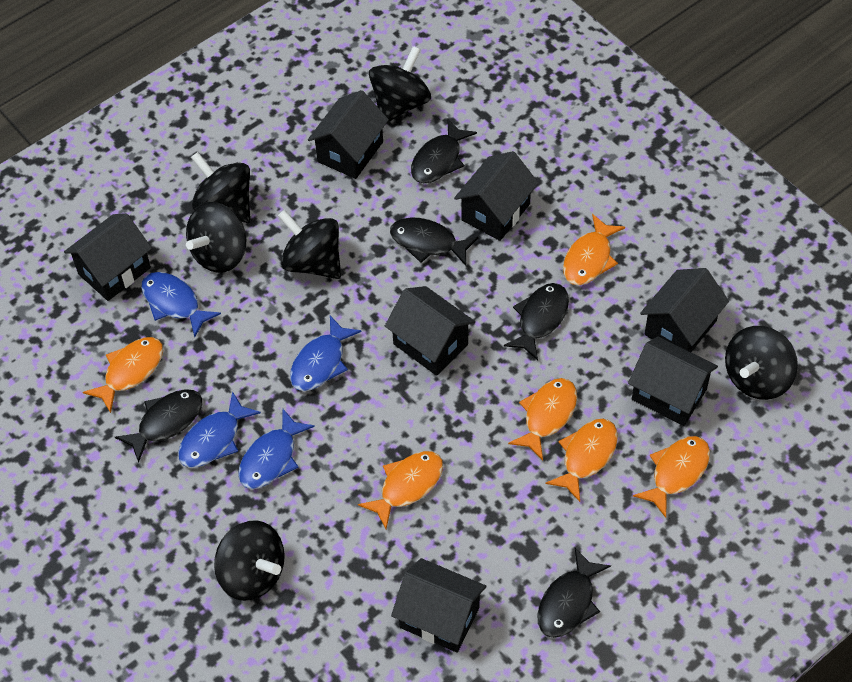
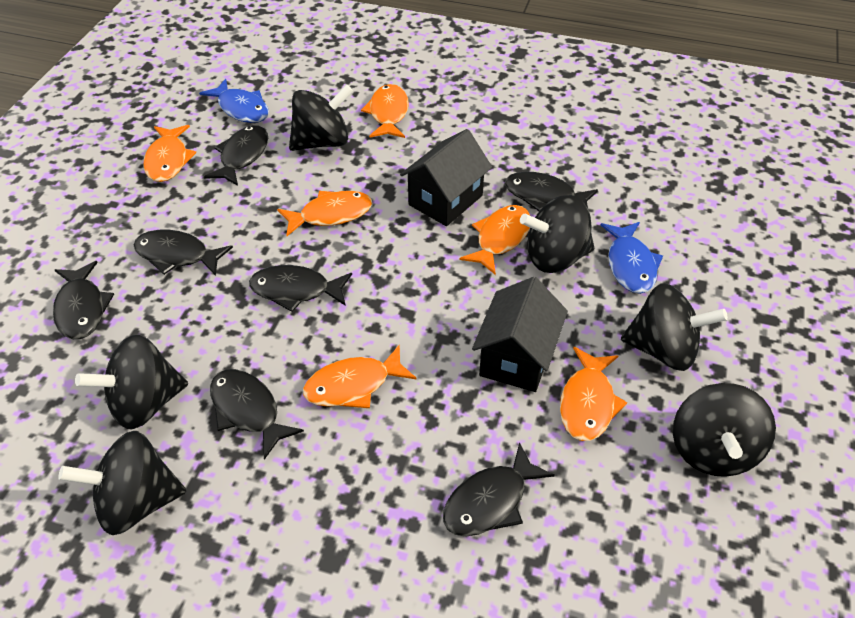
black fish: 5 -> 7
black house: 7 -> 2
blue fish: 4 -> 2

